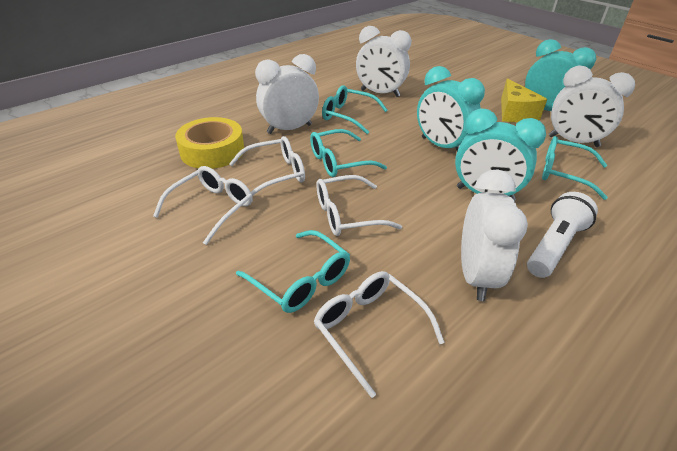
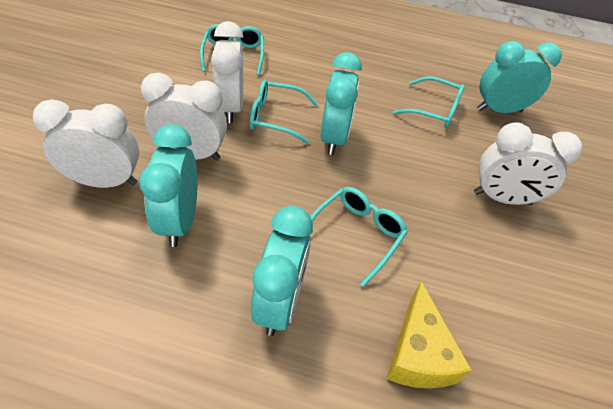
turquoise clock: 3 -> 4
white flashlight: 1 -> 0
white glasses: 4 -> 0
yellow tape: 1 -> 0

